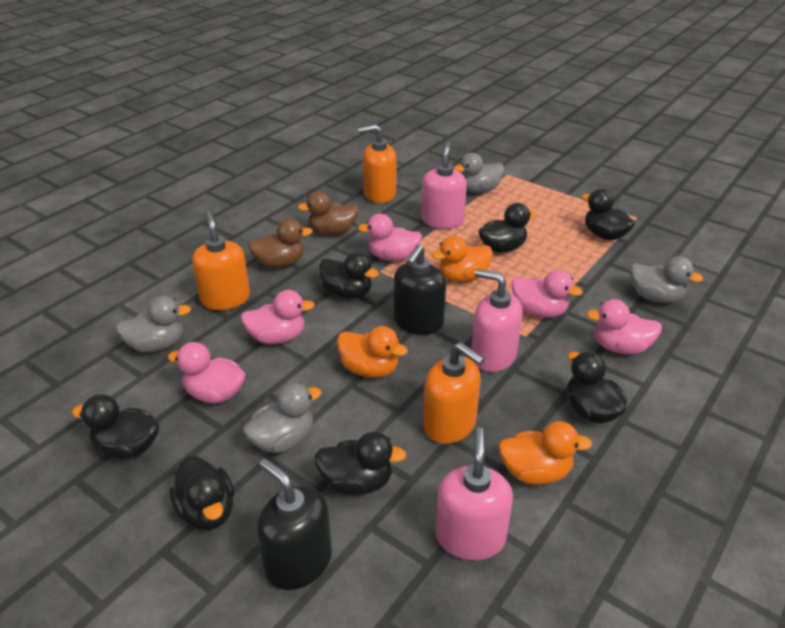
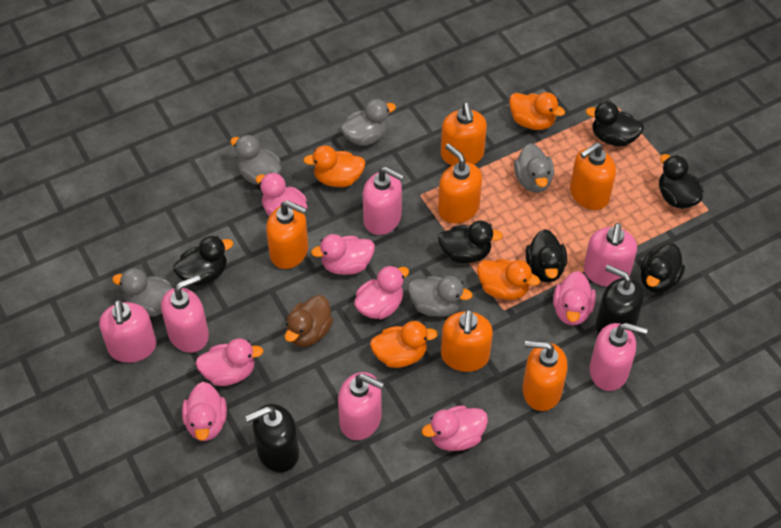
black duck: 7 -> 6
brown duck: 2 -> 1
grey duck: 4 -> 5
orange duck: 3 -> 4
orange soap dispenser: 3 -> 6
pink duck: 5 -> 7
pink soap dispenser: 3 -> 6

